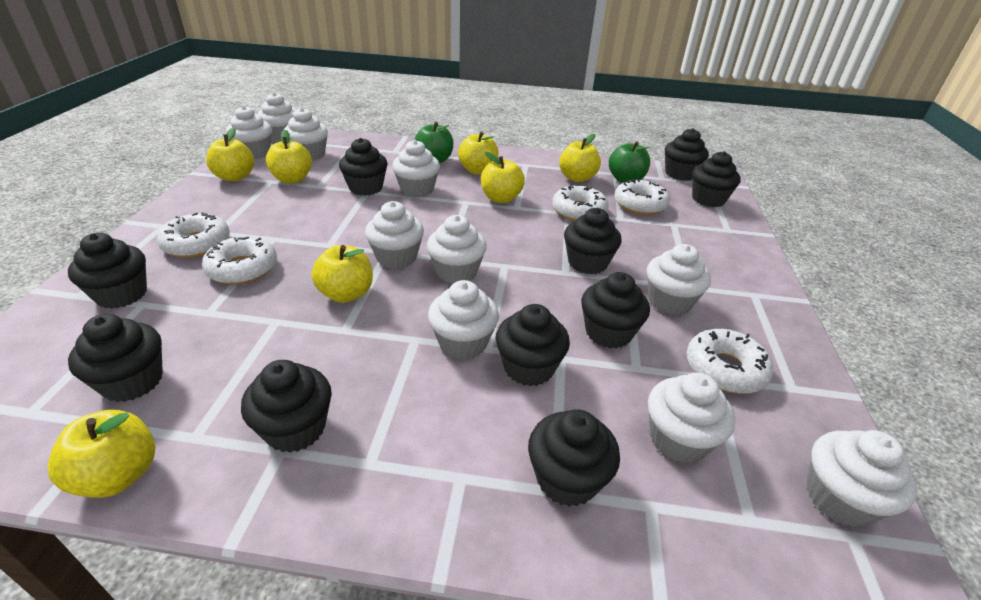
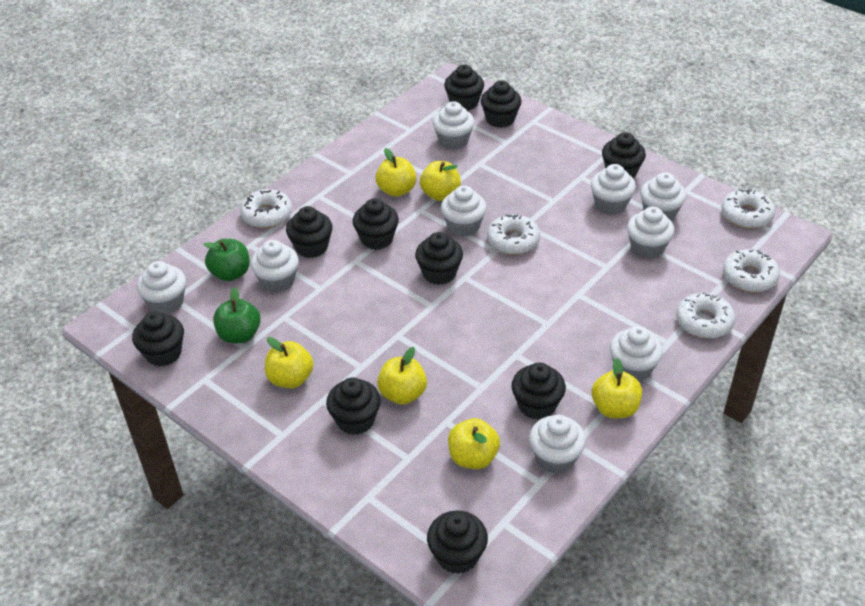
white cupcake: 10 -> 9
yellow apple: 7 -> 6

